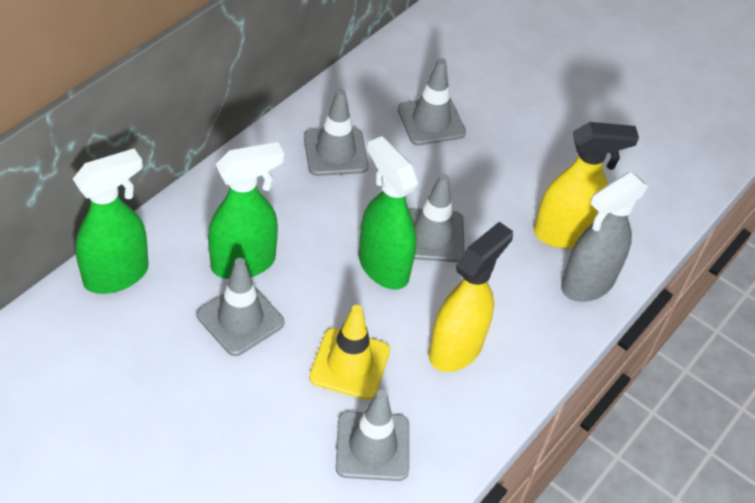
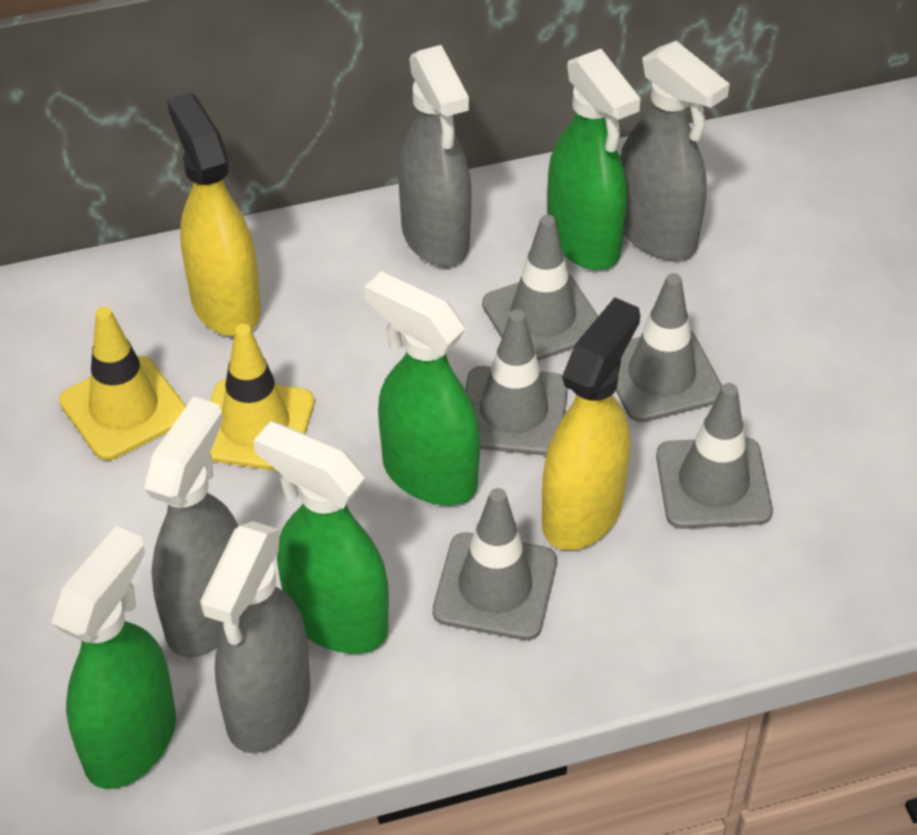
green spray bottle: 3 -> 4
grey spray bottle: 1 -> 4
yellow traffic cone: 1 -> 2

